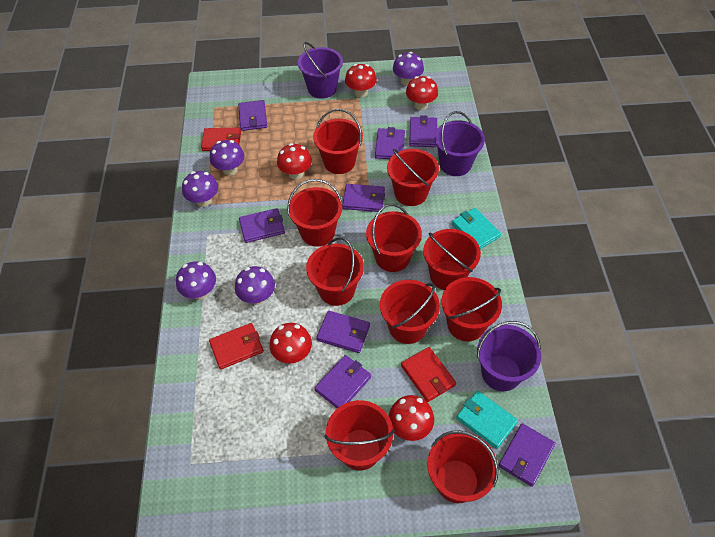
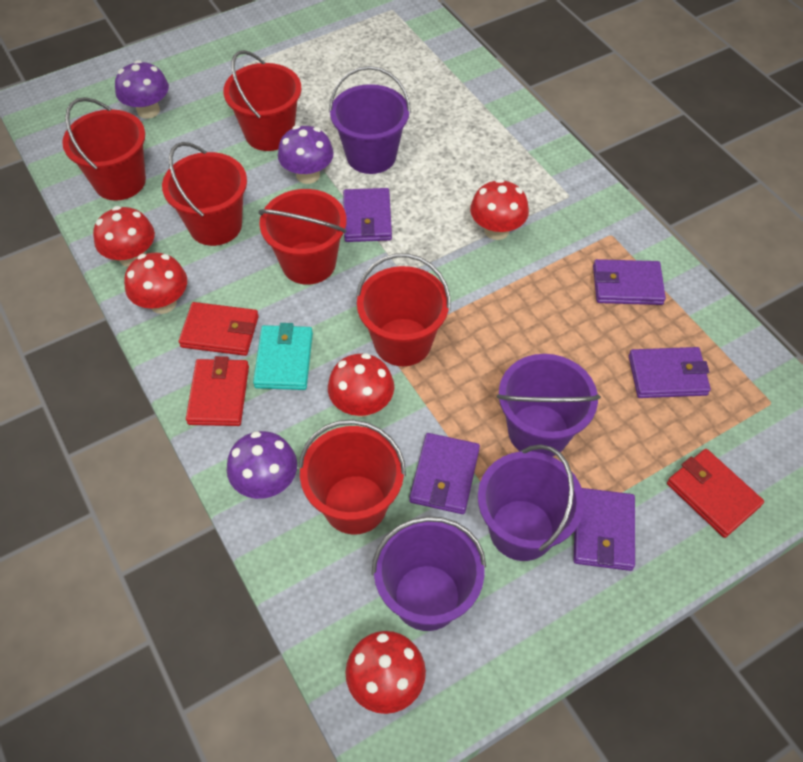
purple bucket: 3 -> 4
purple mushroom: 5 -> 3
purple wallet: 8 -> 5
red bucket: 10 -> 6
turquoise wallet: 2 -> 1

